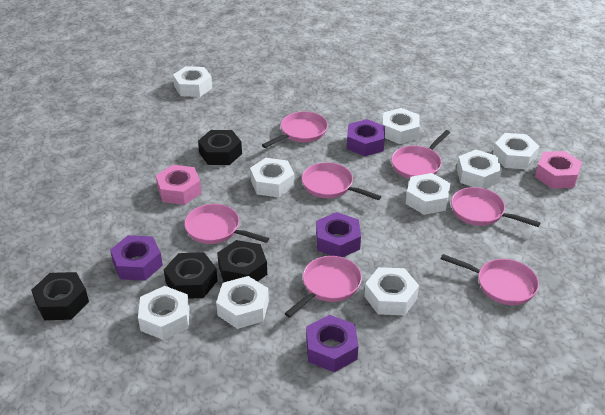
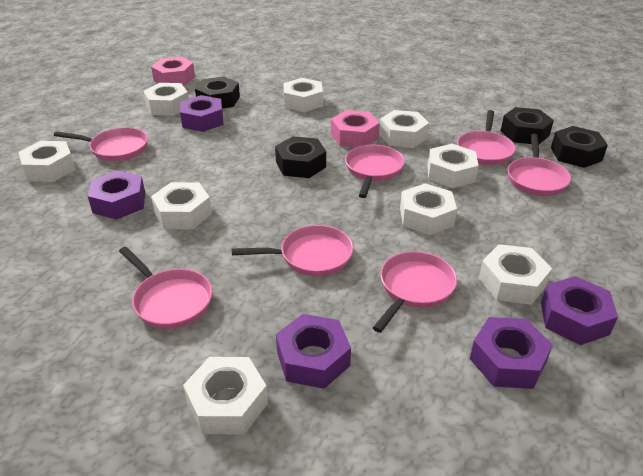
purple nut: 4 -> 5

